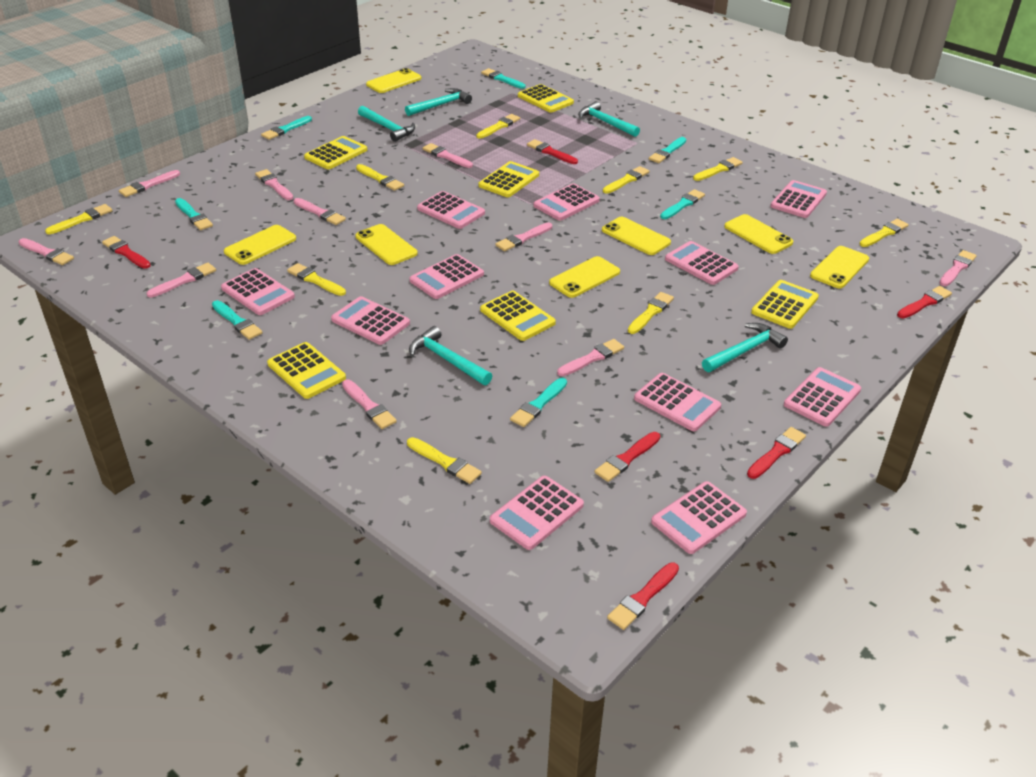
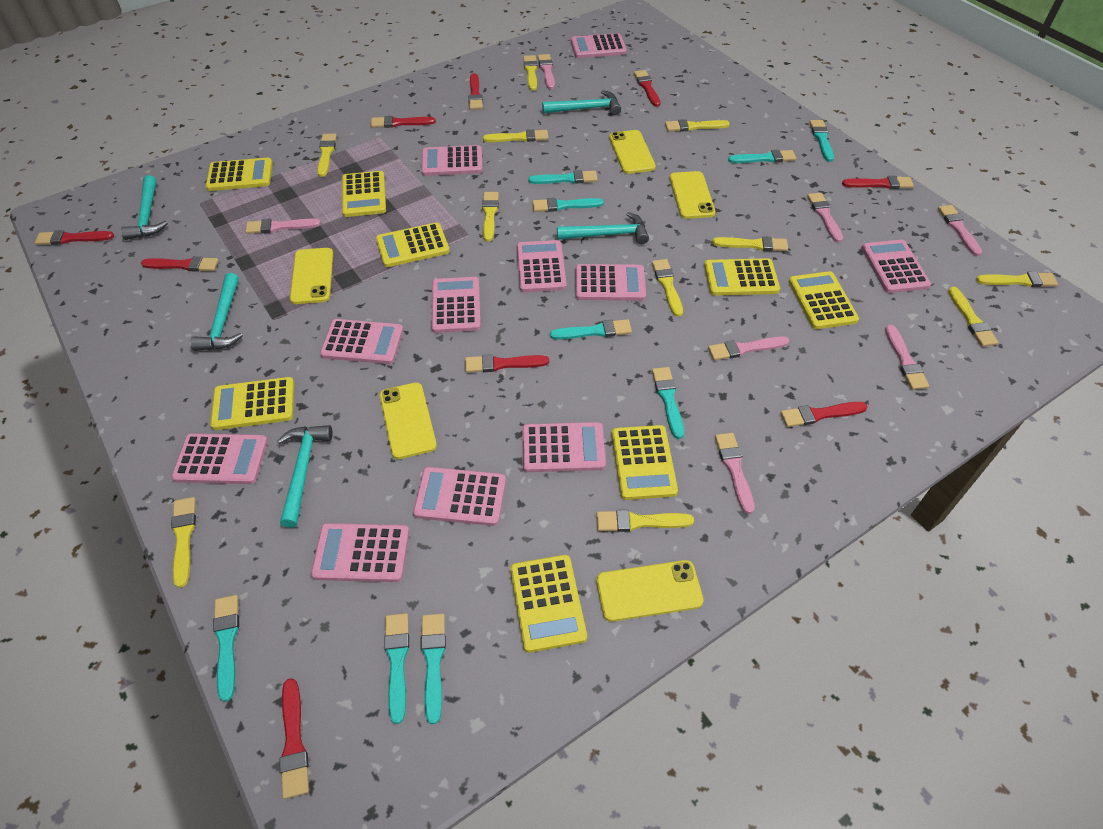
pink brush: 10 -> 7
red brush: 6 -> 9
turquoise brush: 7 -> 9
yellow brush: 9 -> 11
yellow calculator: 6 -> 8
yellow phone: 7 -> 5

